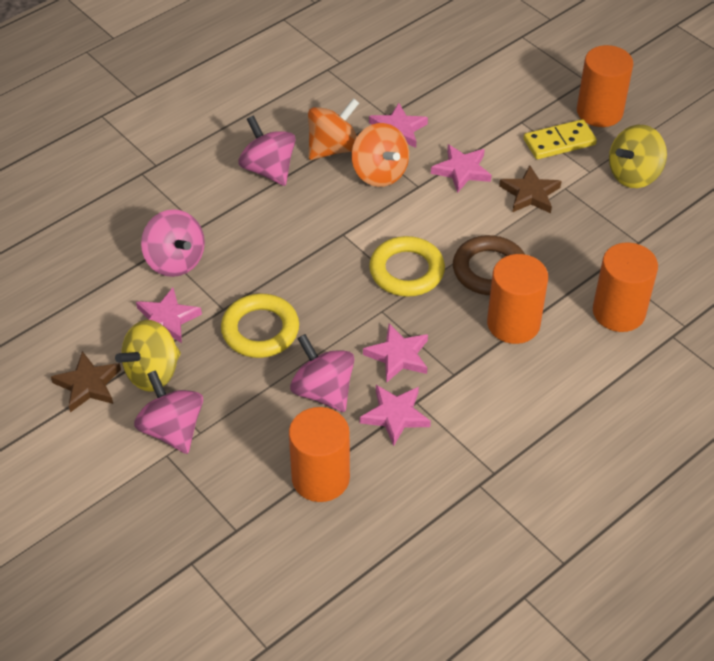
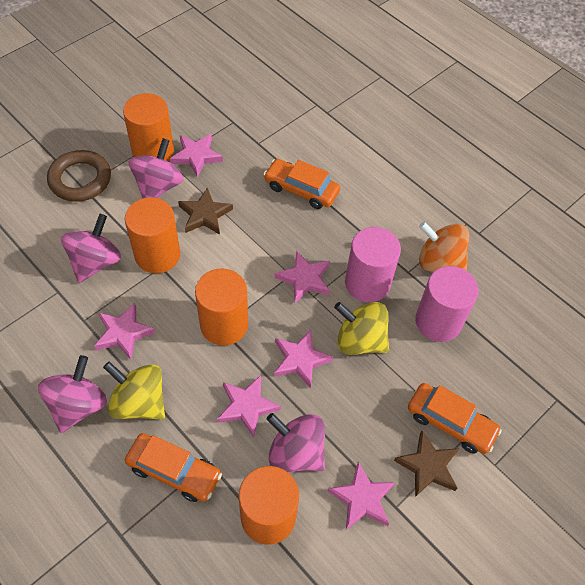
orange car: 0 -> 3
orange spinning top: 2 -> 1
pink cylinder: 0 -> 2
pink star: 5 -> 6
yellow domino: 1 -> 0
yellow ring: 2 -> 0

